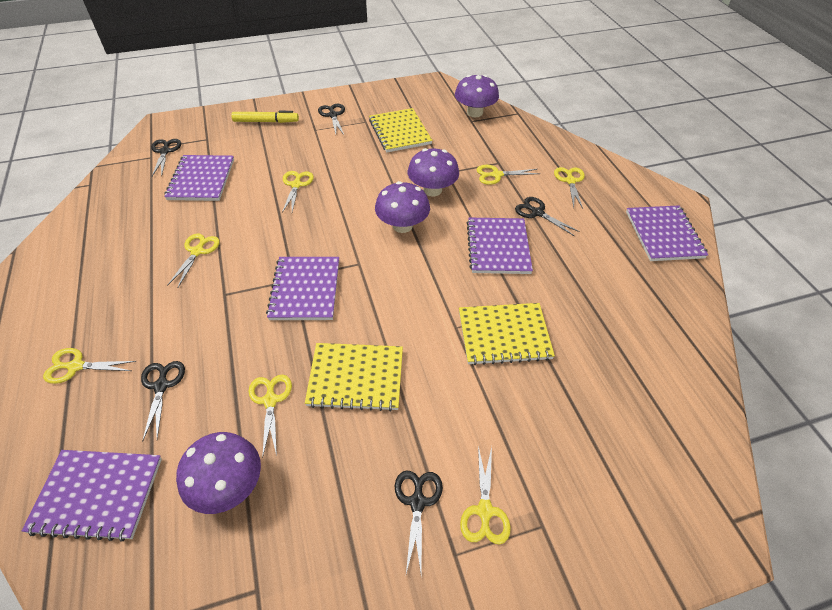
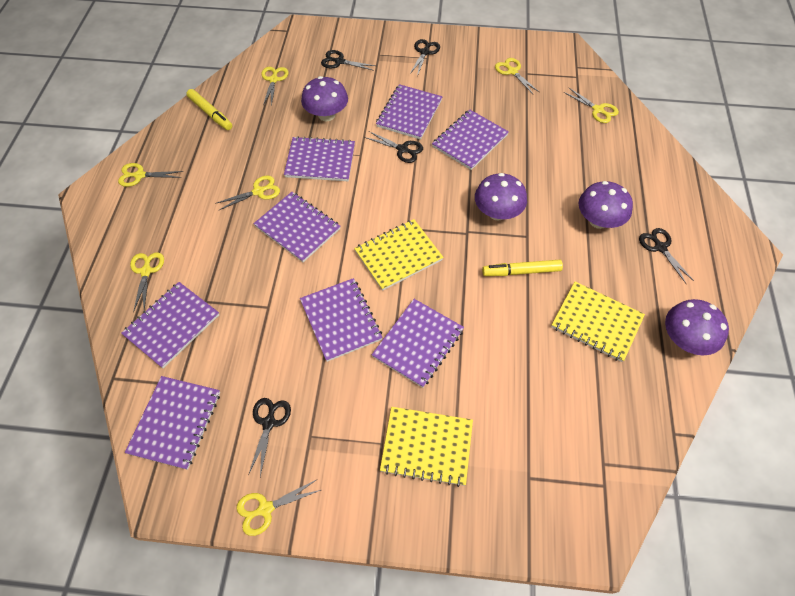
purple notebook: 5 -> 8
yellow marker: 1 -> 2

